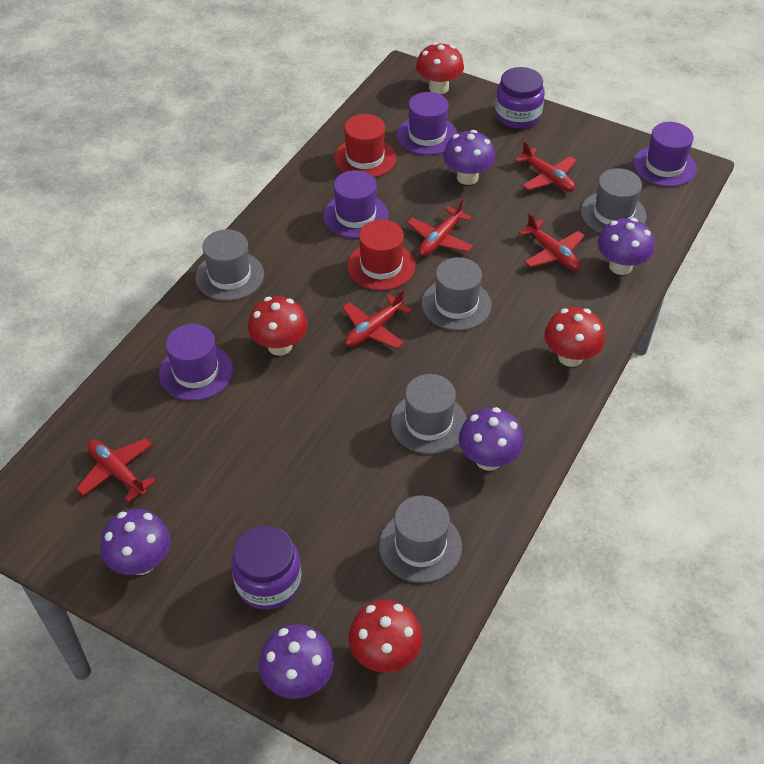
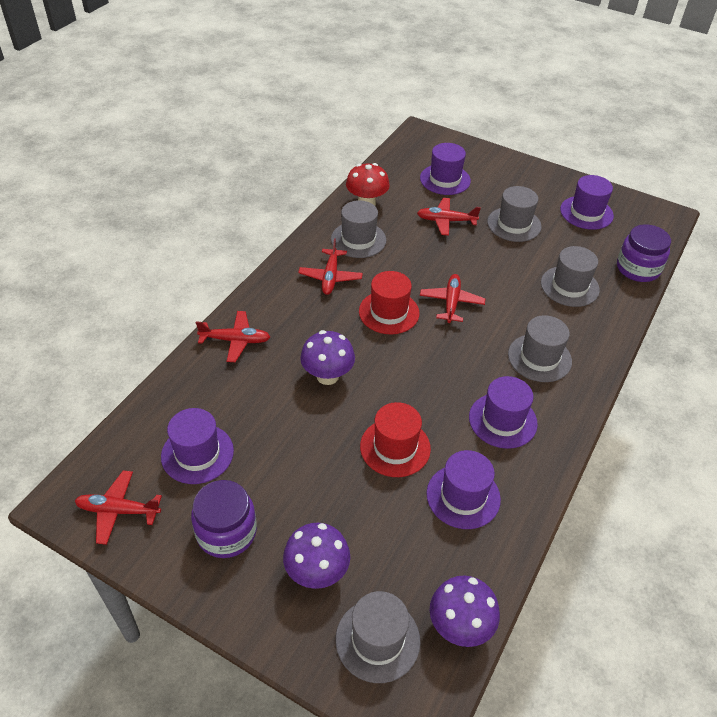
purple hat: 4 -> 5
purple mushroom: 5 -> 3
red mushroom: 4 -> 1

